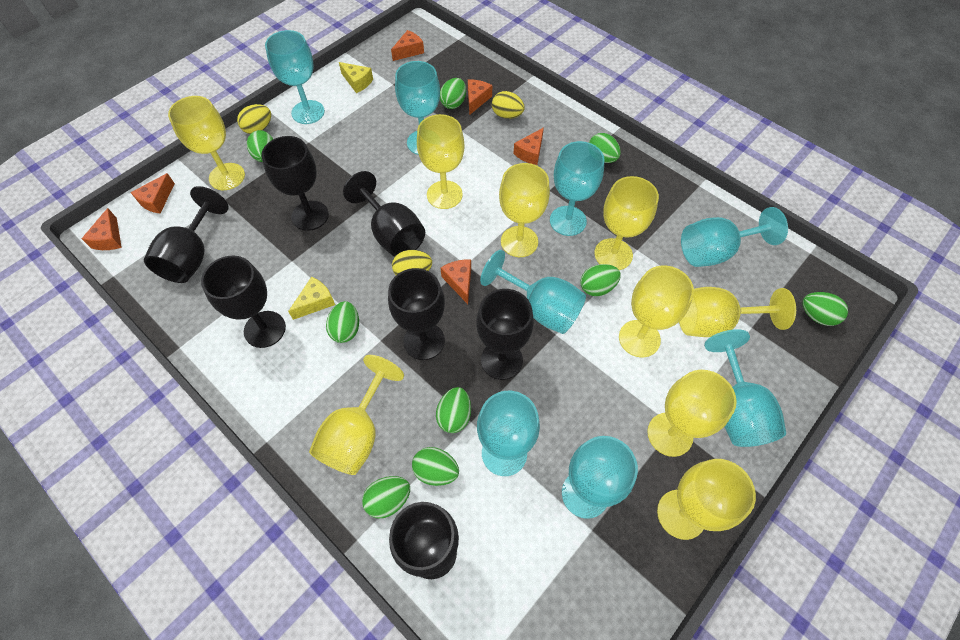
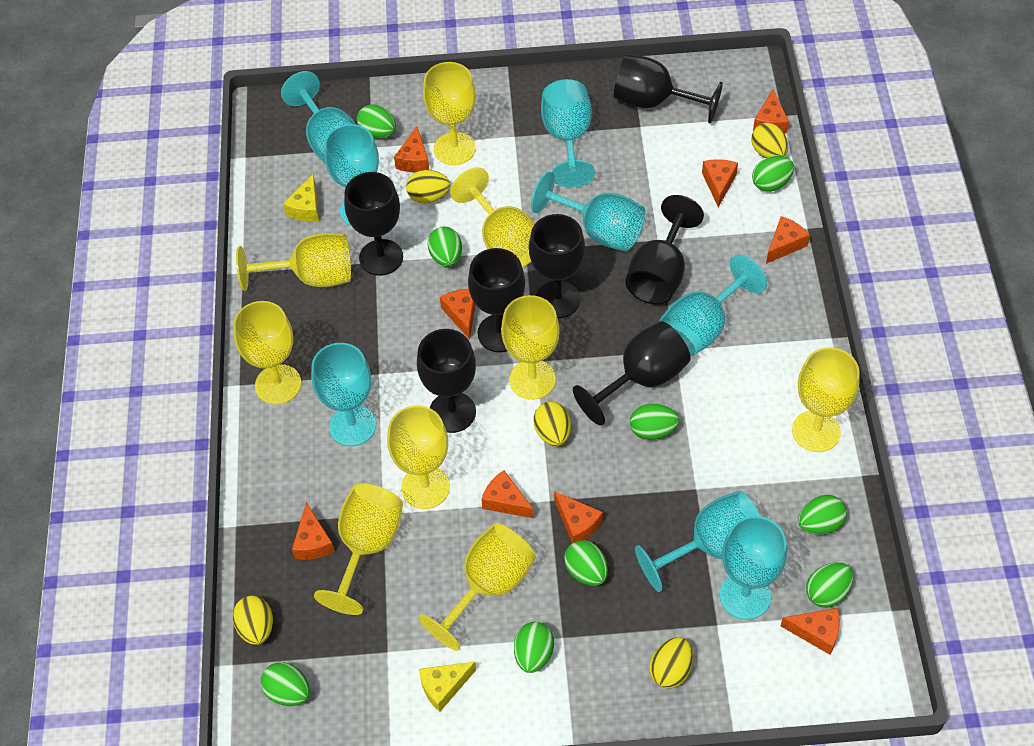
orange cheese: 6 -> 9
yellow egg: 3 -> 5

